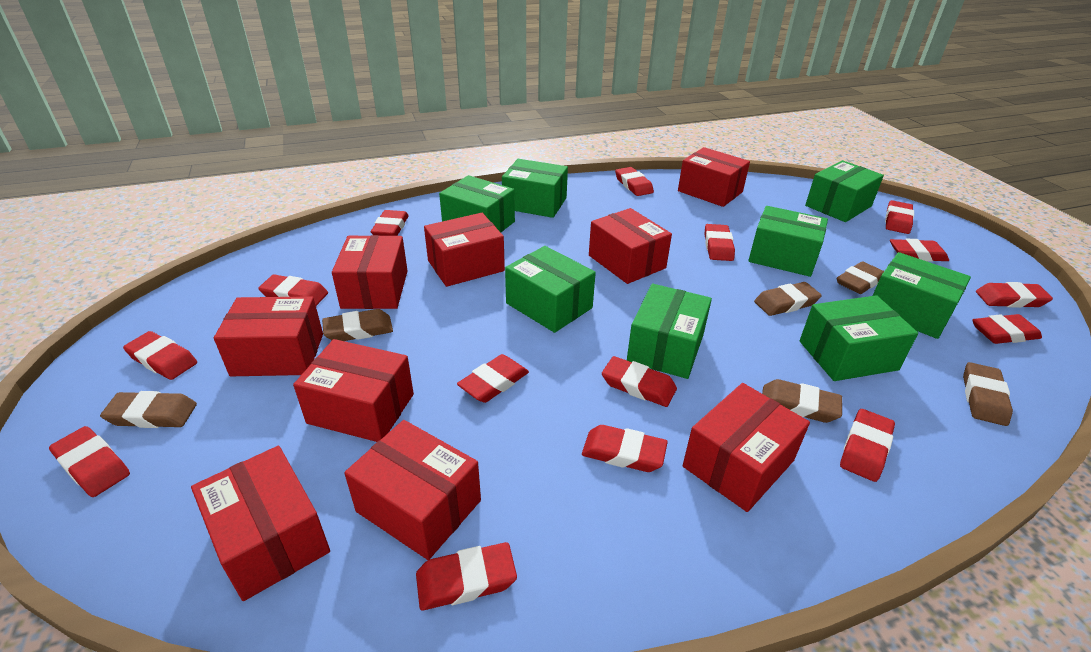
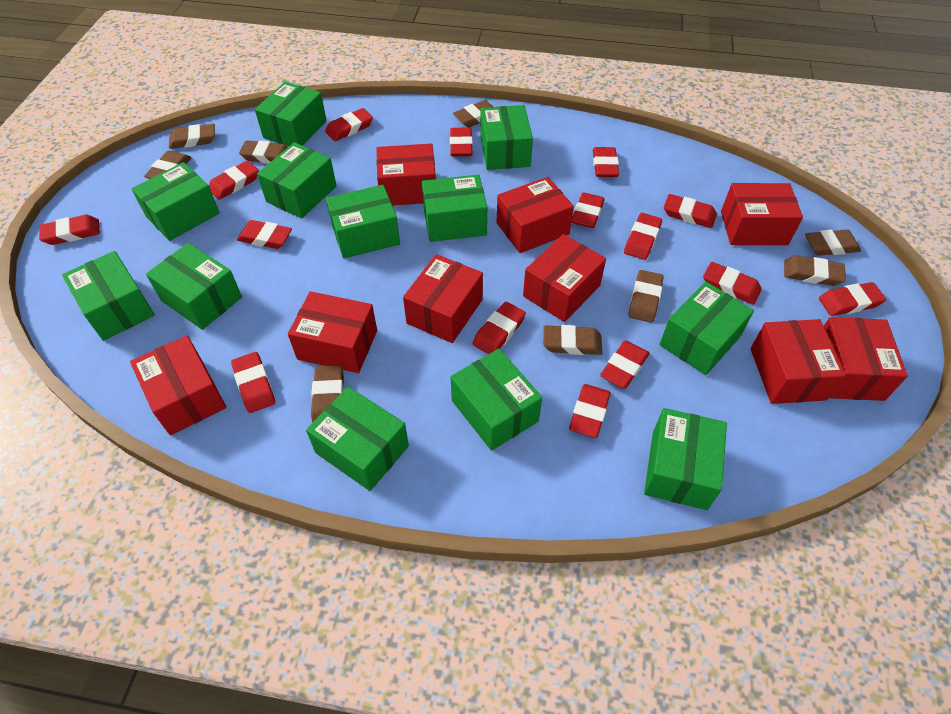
brown eraser: 6 -> 9
green box: 8 -> 12

